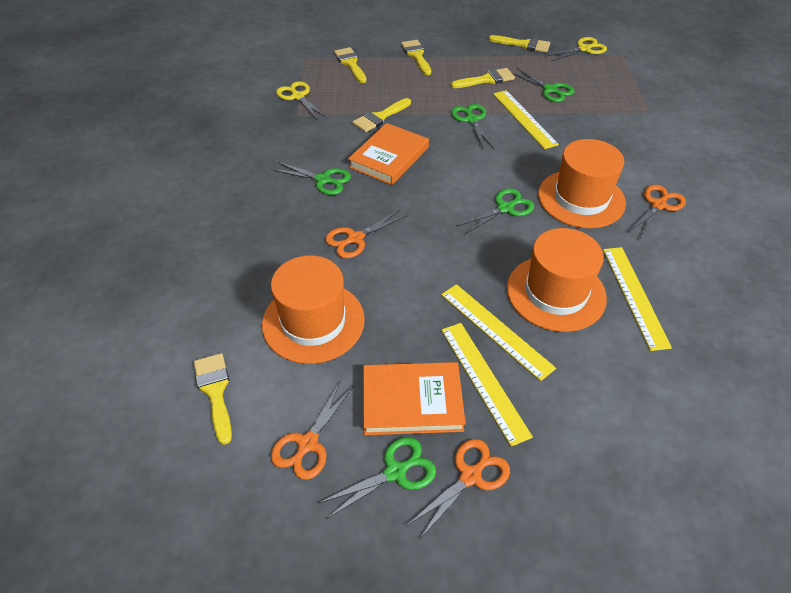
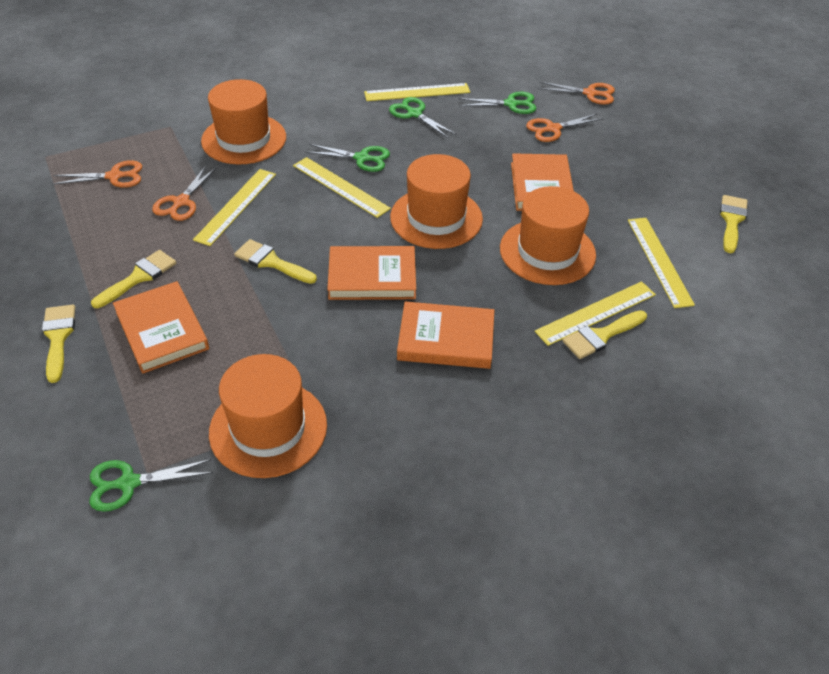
green scissors: 5 -> 4
orange book: 2 -> 4
orange hat: 3 -> 4
yellow brush: 6 -> 5
yellow ruler: 4 -> 5
yellow scissors: 2 -> 0

